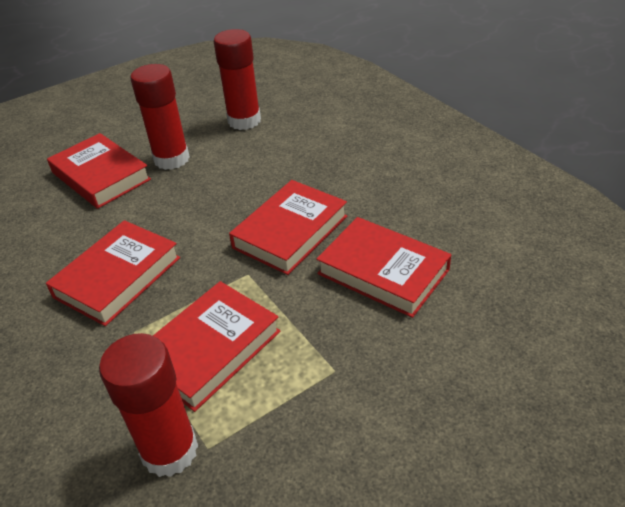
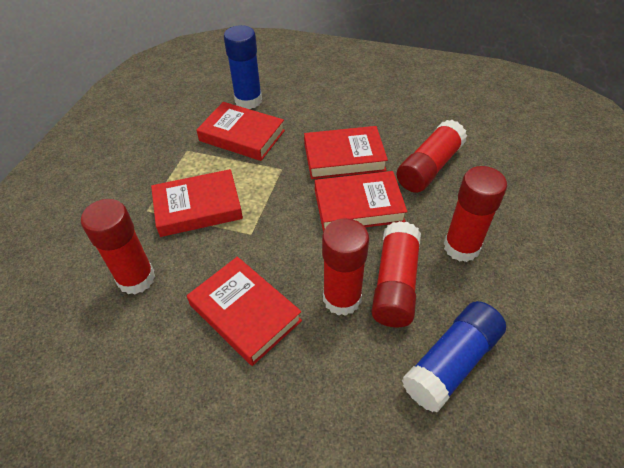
blue glue stick: 0 -> 2
red glue stick: 3 -> 5

